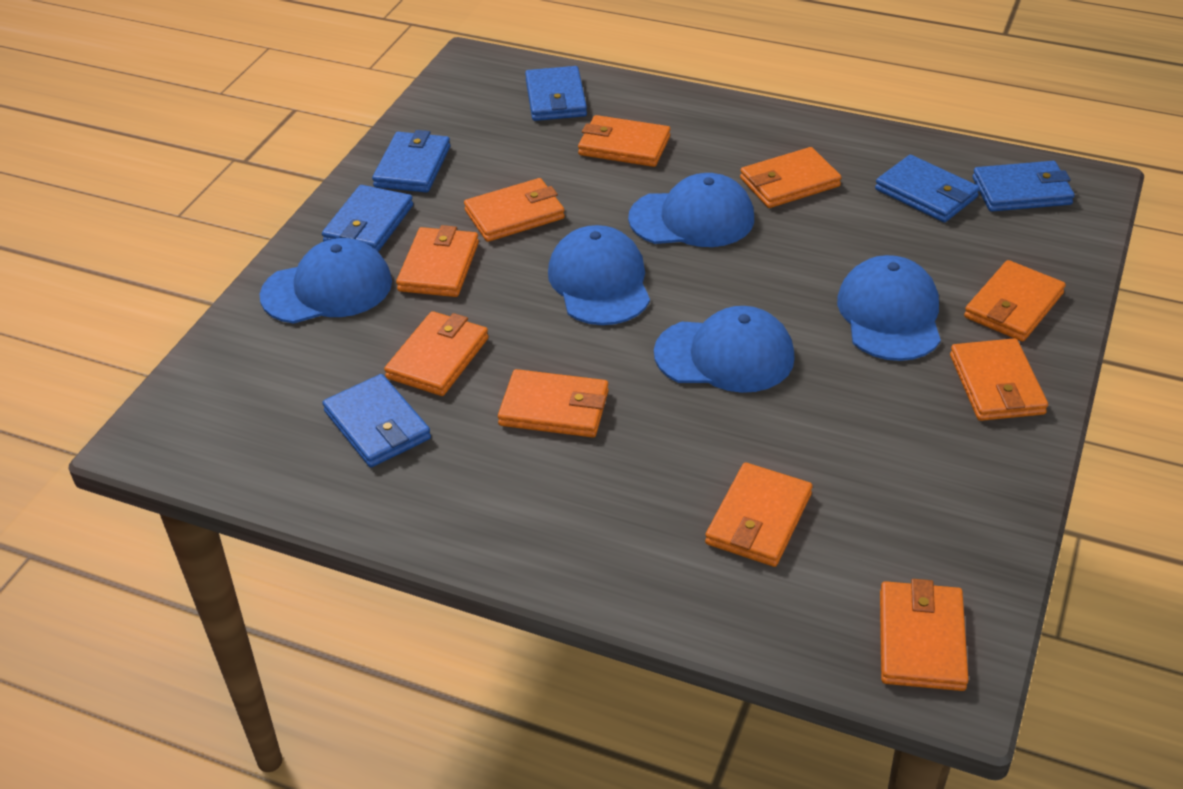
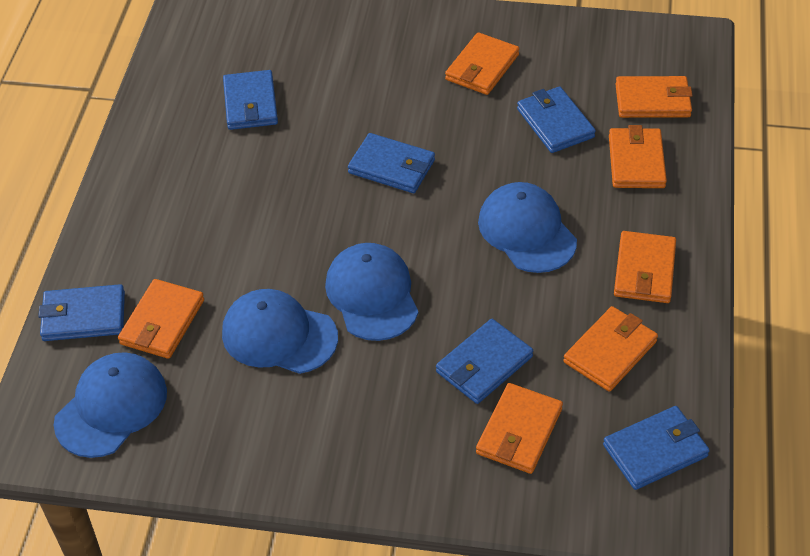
blue cap: 5 -> 4
orange wallet: 10 -> 7

